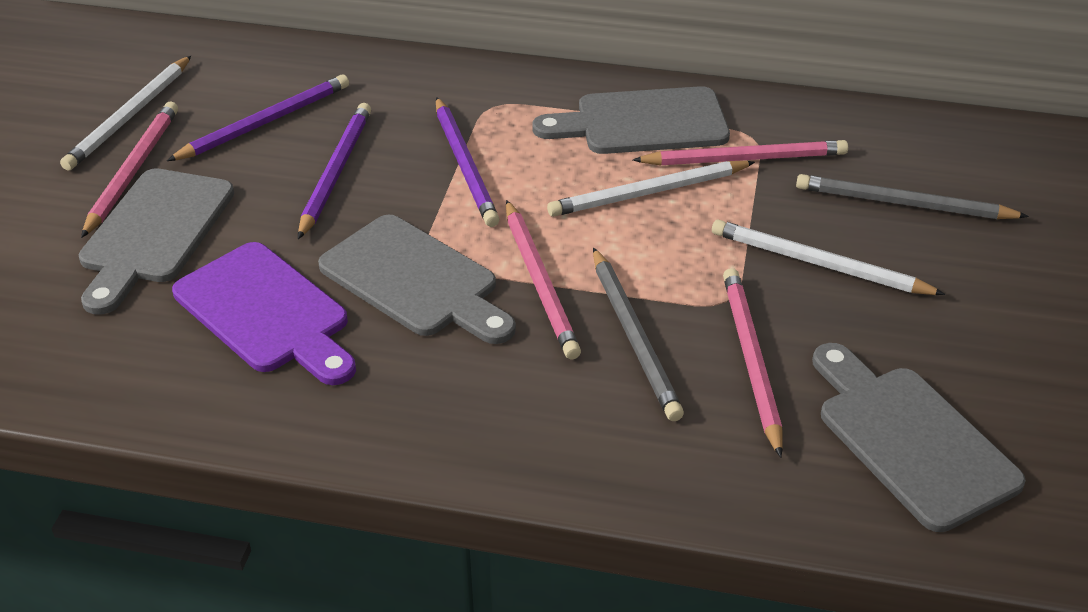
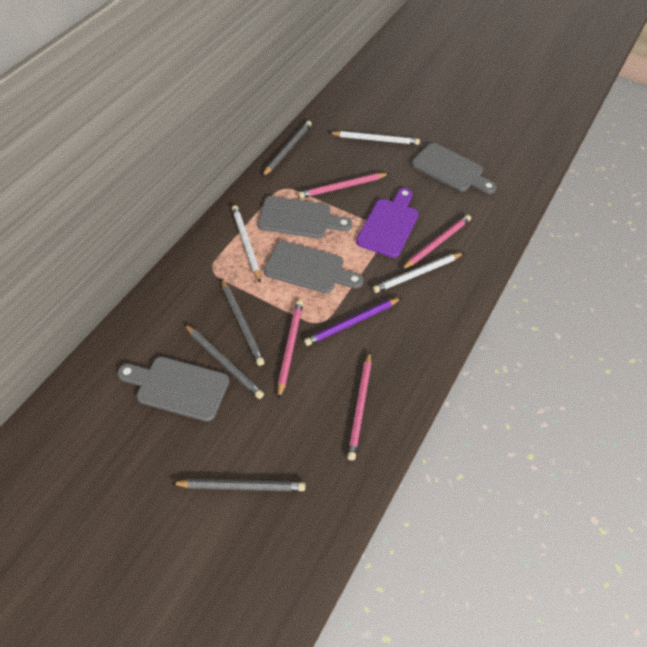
grey pencil: 2 -> 4
purple pencil: 3 -> 1

